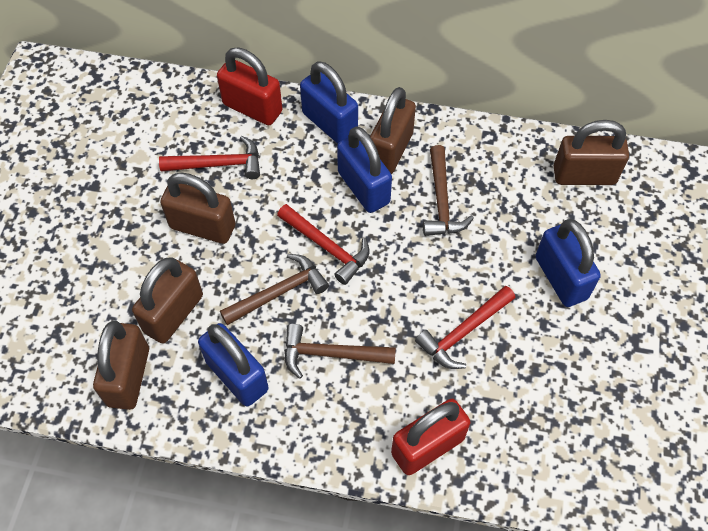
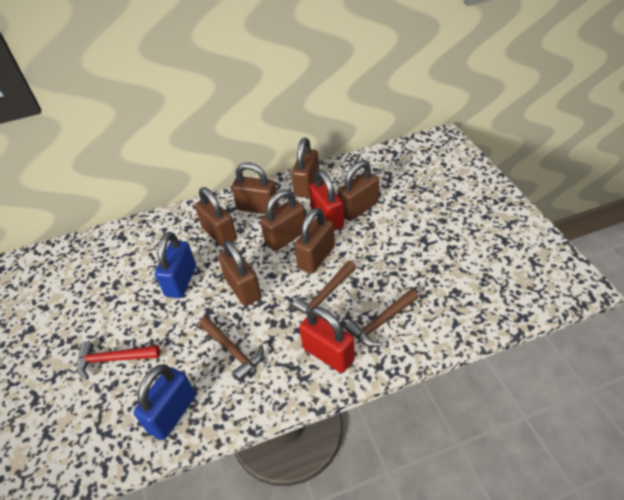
blue padlock: 4 -> 2
brown padlock: 5 -> 7
red hammer: 3 -> 1

